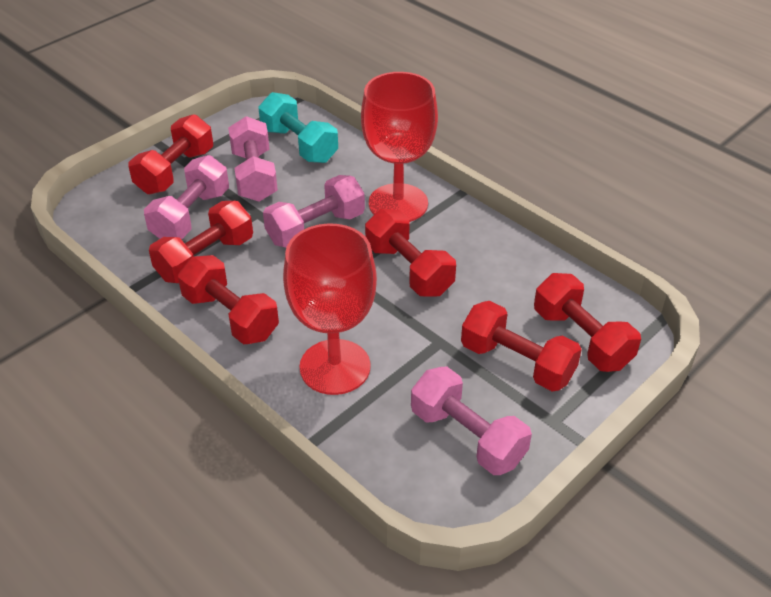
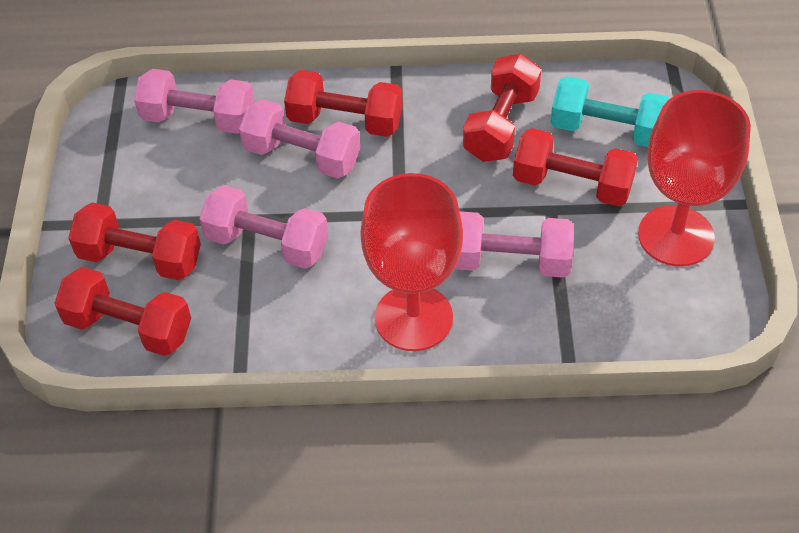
red dumbbell: 6 -> 5

